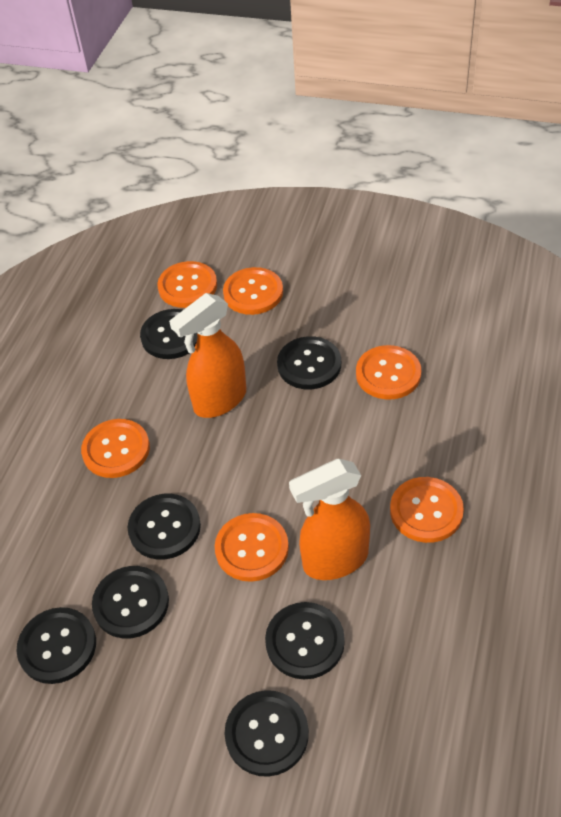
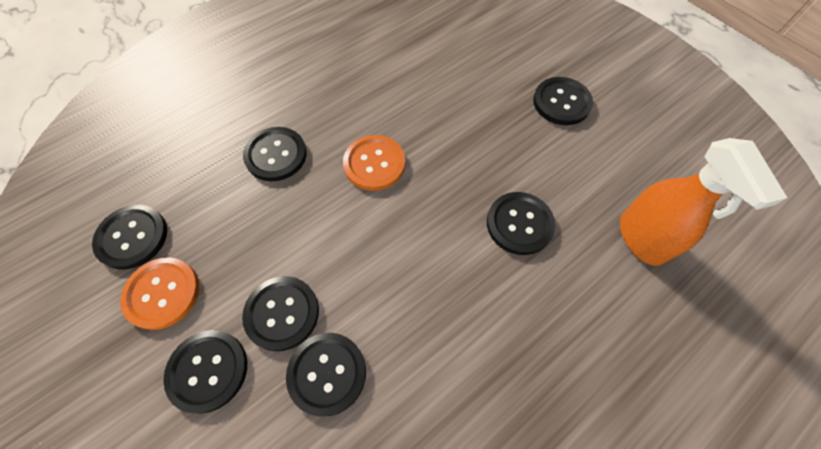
orange button: 6 -> 2
orange spray bottle: 2 -> 1

